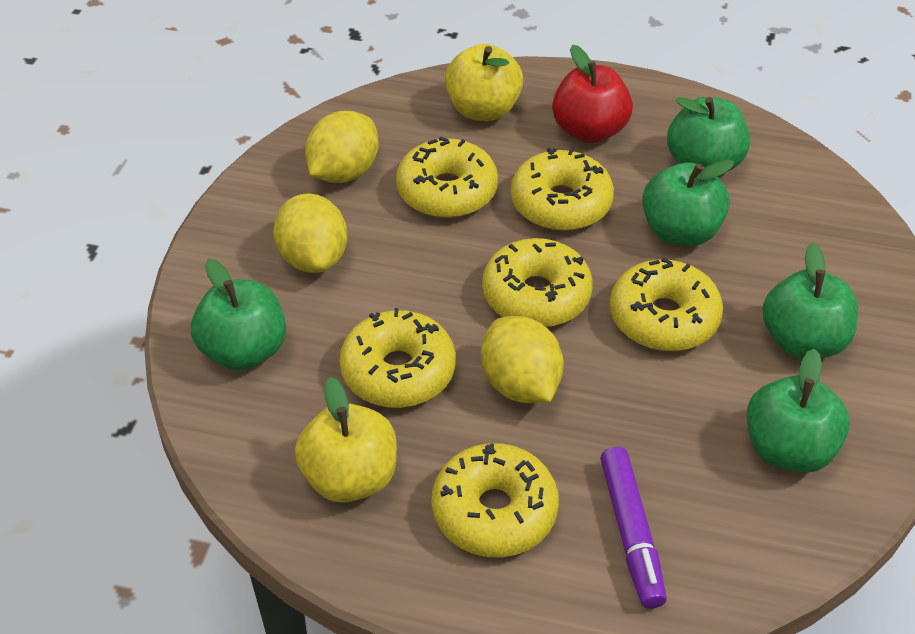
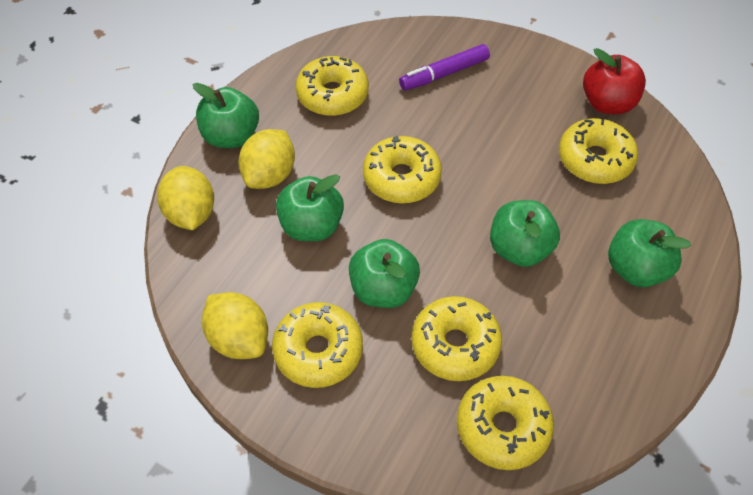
yellow apple: 2 -> 0

